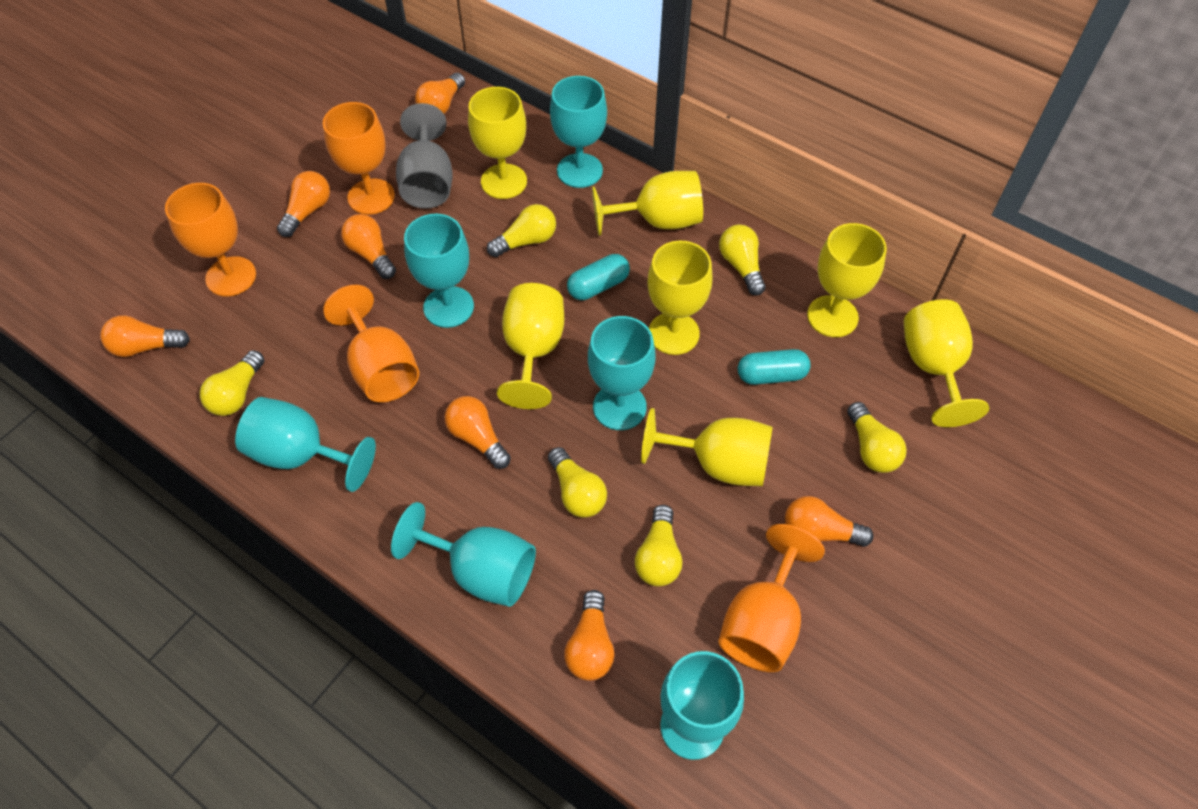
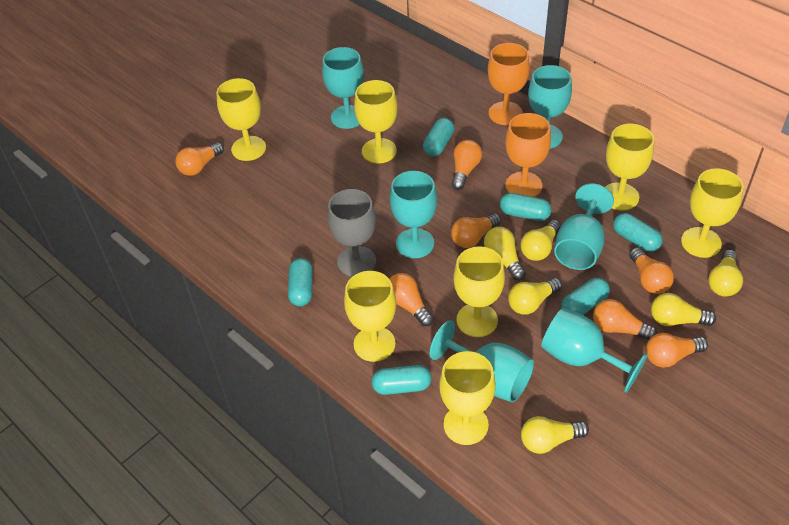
orange goblet: 4 -> 2
turquoise capsule: 2 -> 6

